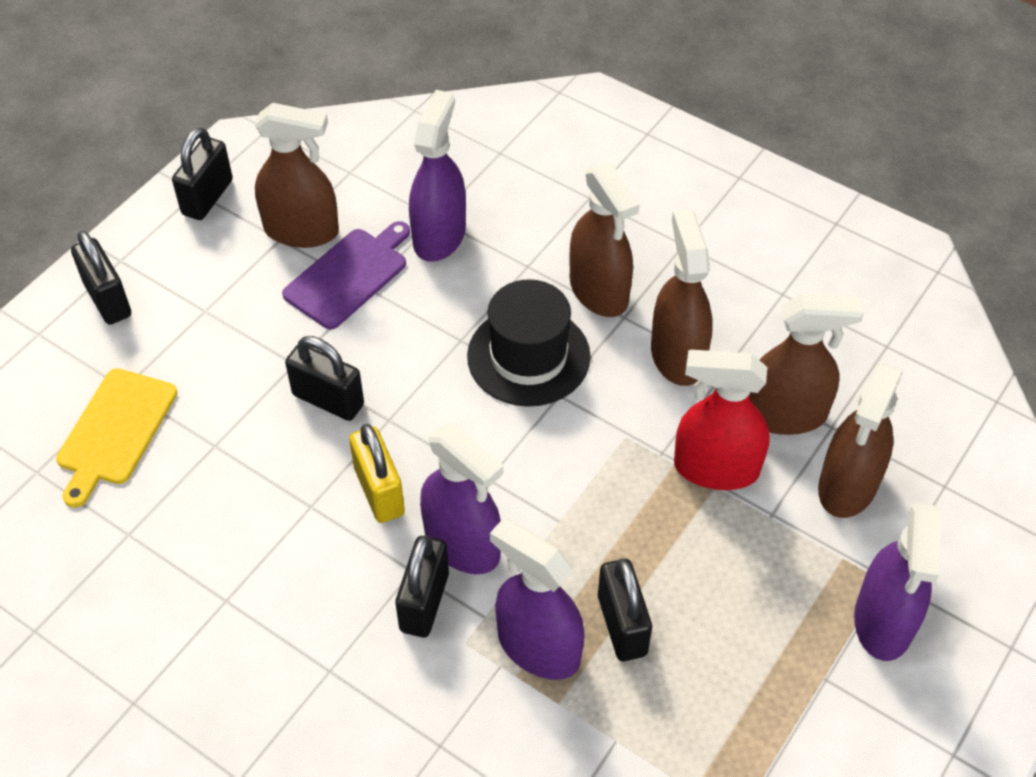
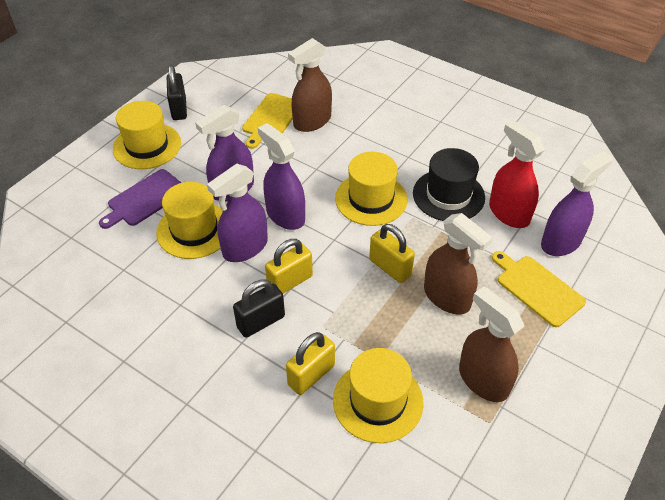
black padlock: 5 -> 2
brown spray bottle: 5 -> 3
yellow cutting board: 1 -> 2
yellow hat: 0 -> 4
yellow padlock: 1 -> 3

